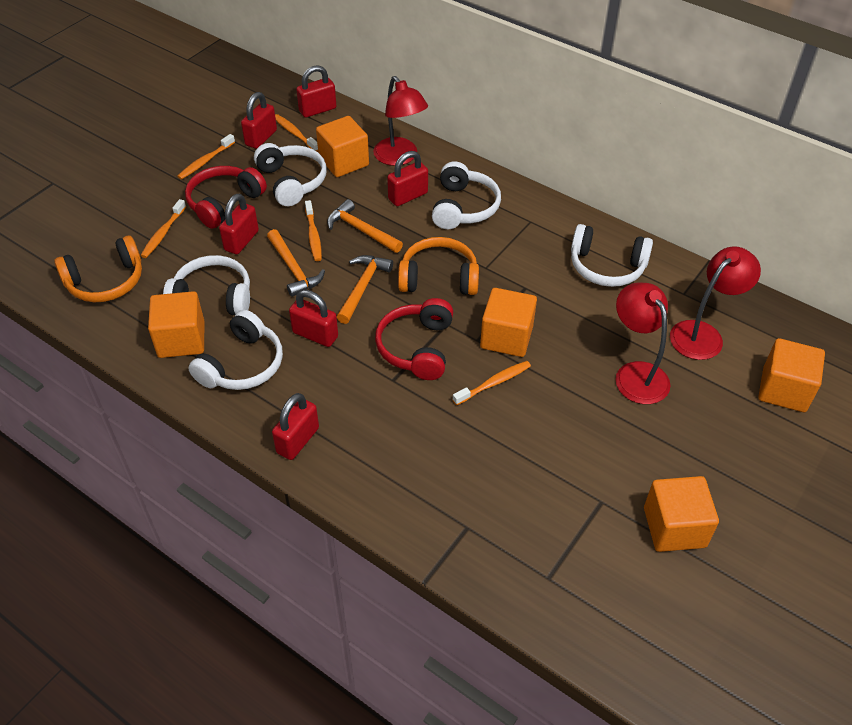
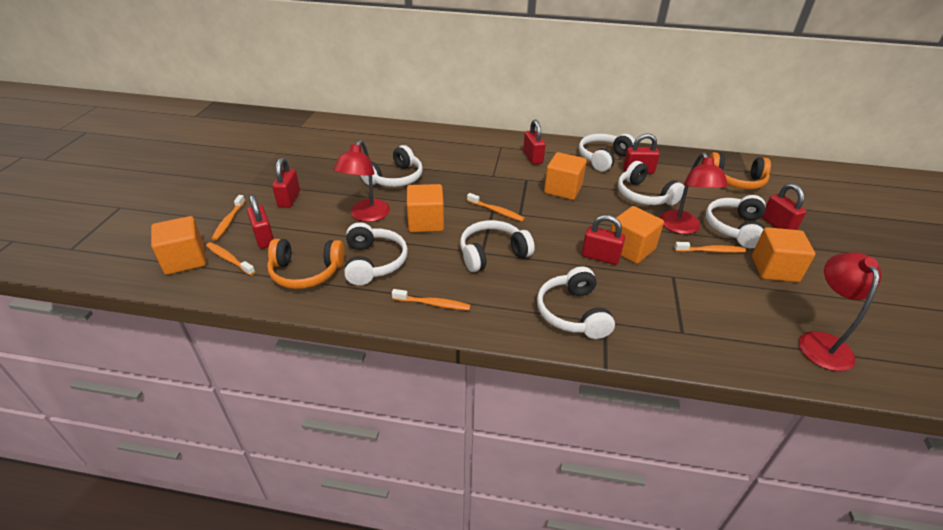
orange hammer: 3 -> 0
red headphones: 2 -> 0
white headphones: 5 -> 7

